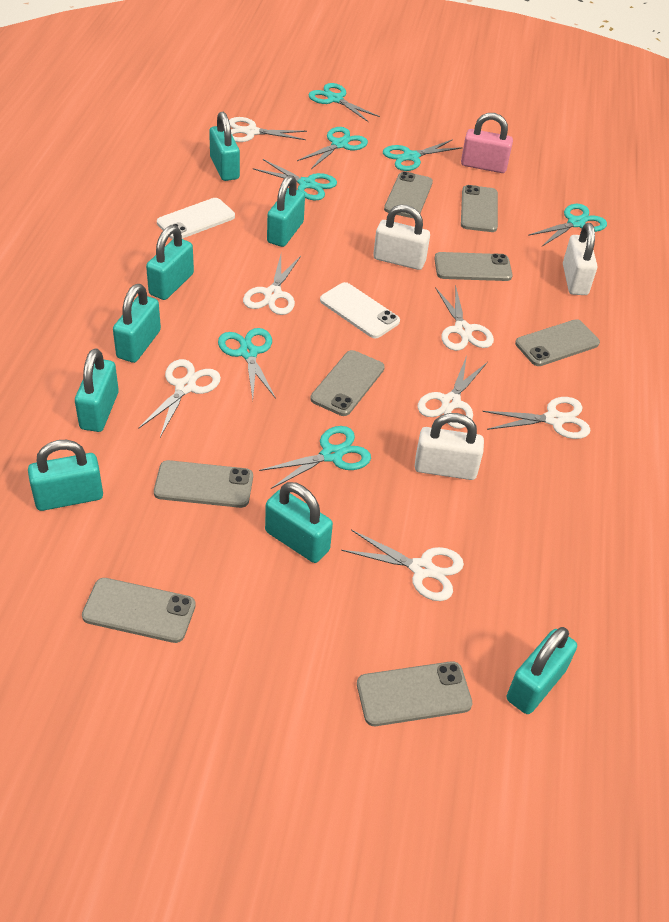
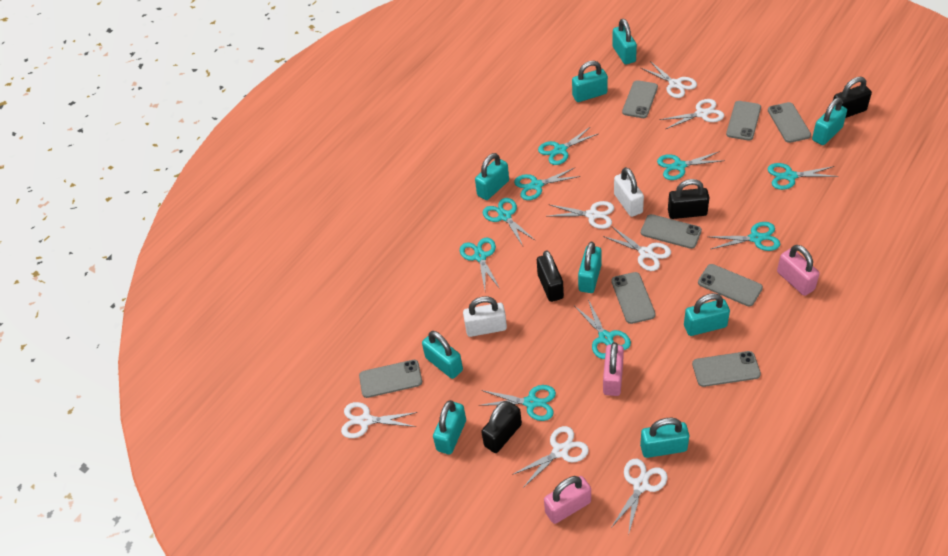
black padlock: 0 -> 4
pink padlock: 1 -> 3
turquoise padlock: 8 -> 9
turquoise scissors: 7 -> 9
white padlock: 3 -> 2
white phone: 2 -> 0

